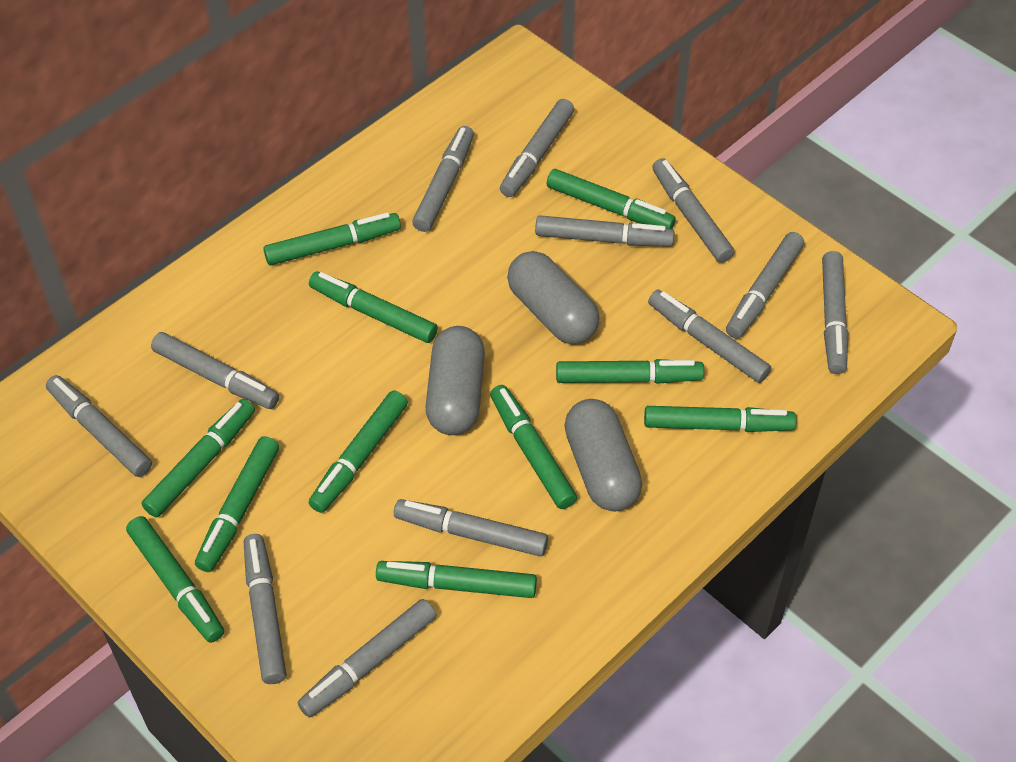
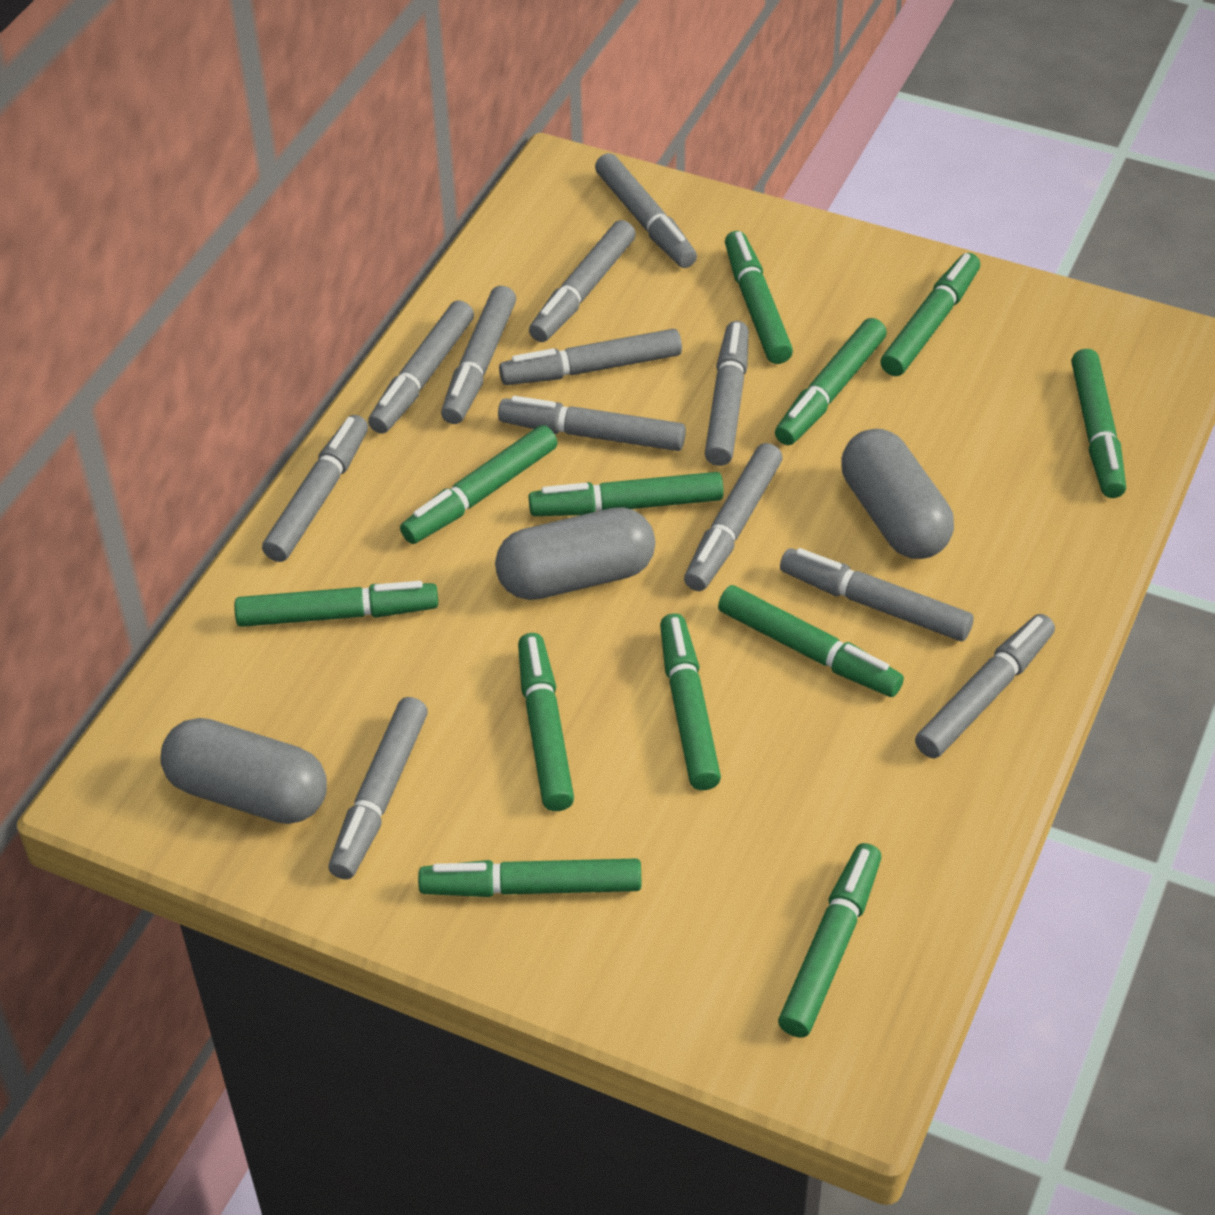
green marker: 11 -> 12

